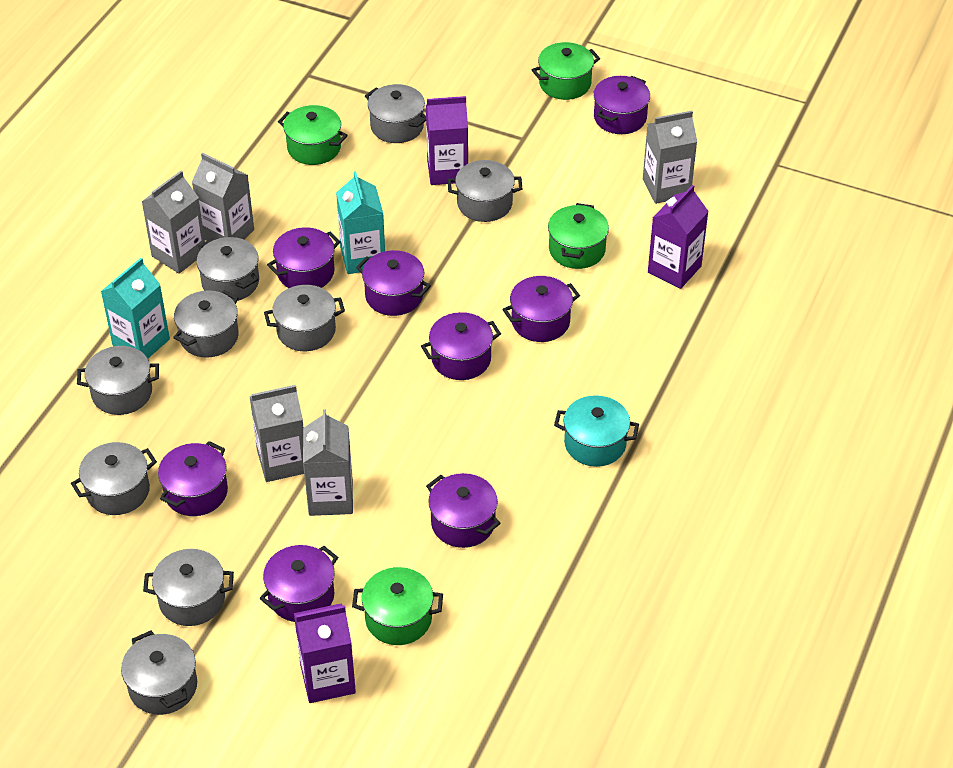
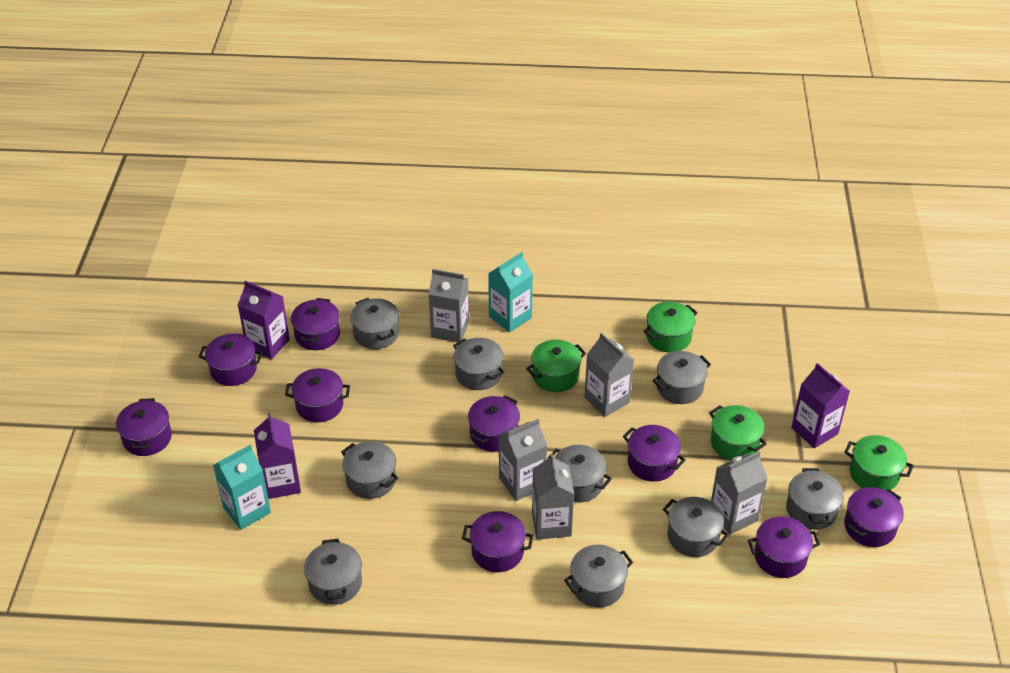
purple pot: 8 -> 9
turquoise pot: 1 -> 0

